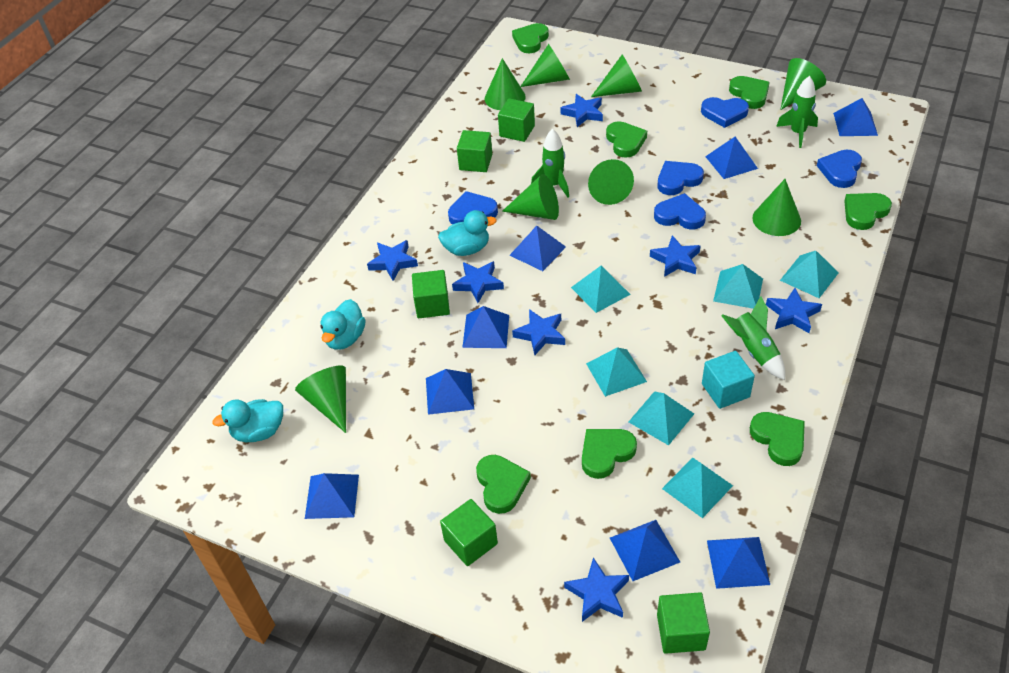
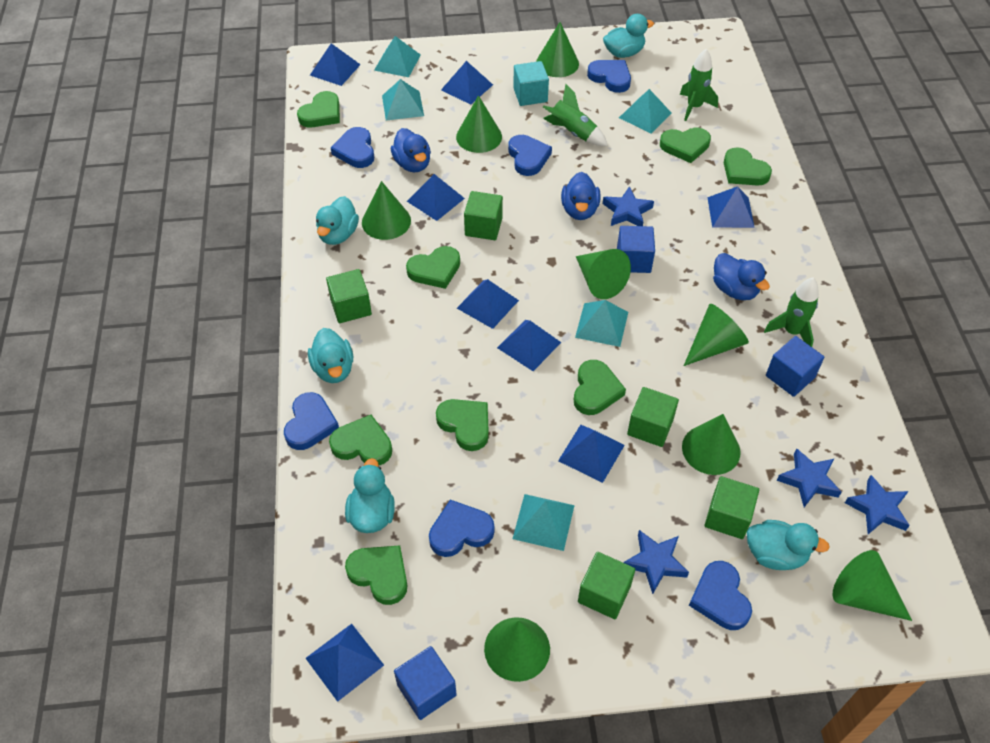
blue cube: 0 -> 3
blue duck: 0 -> 3
blue heart: 5 -> 6
blue star: 7 -> 4
green heart: 7 -> 8
turquoise duck: 3 -> 5
turquoise pyramid: 6 -> 5

